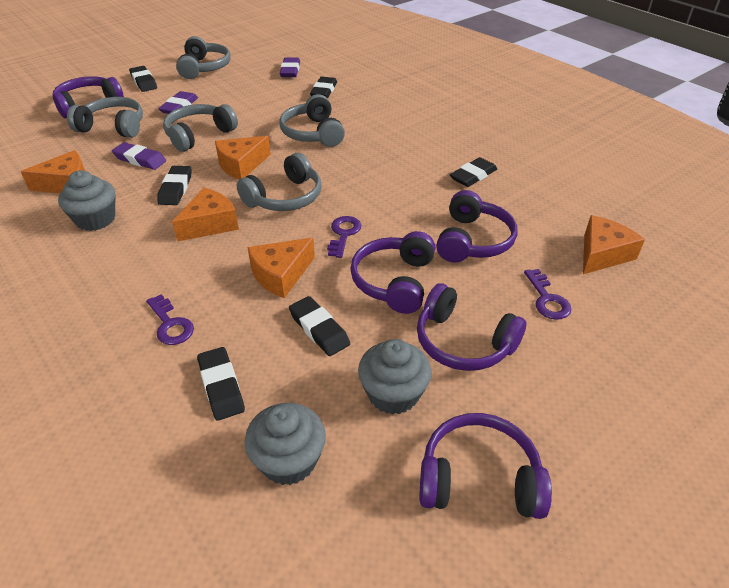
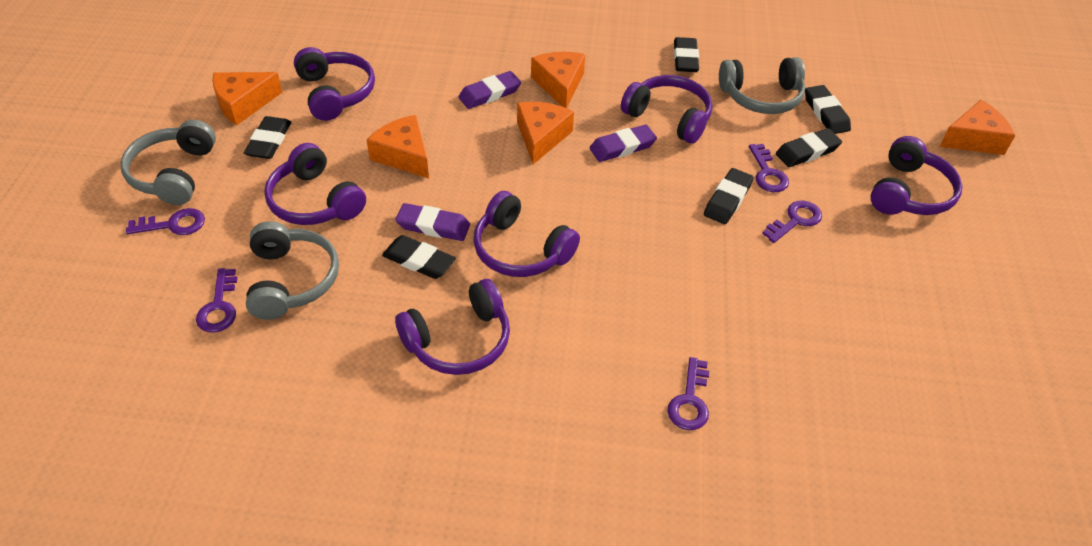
grey cupcake: 3 -> 0
grey headphones: 5 -> 3
purple headphones: 5 -> 6
purple key: 3 -> 5

